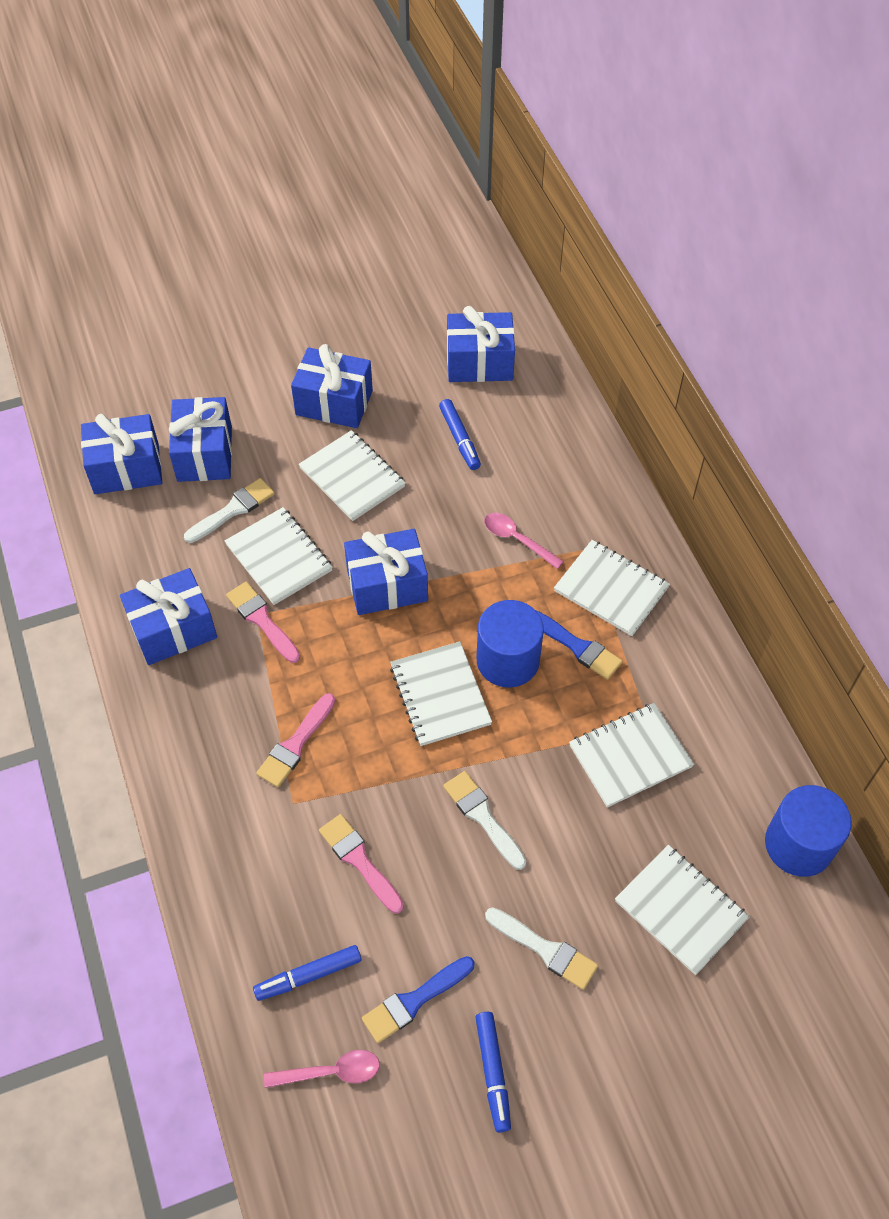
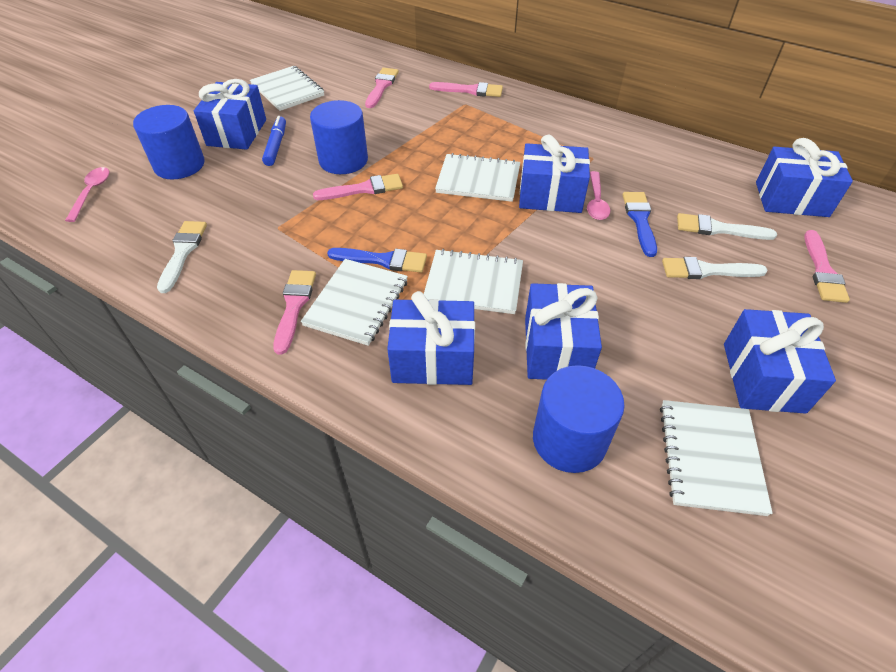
blue cylinder: 2 -> 3
blue marker: 3 -> 1
pink brush: 3 -> 5
white notebook: 6 -> 5

